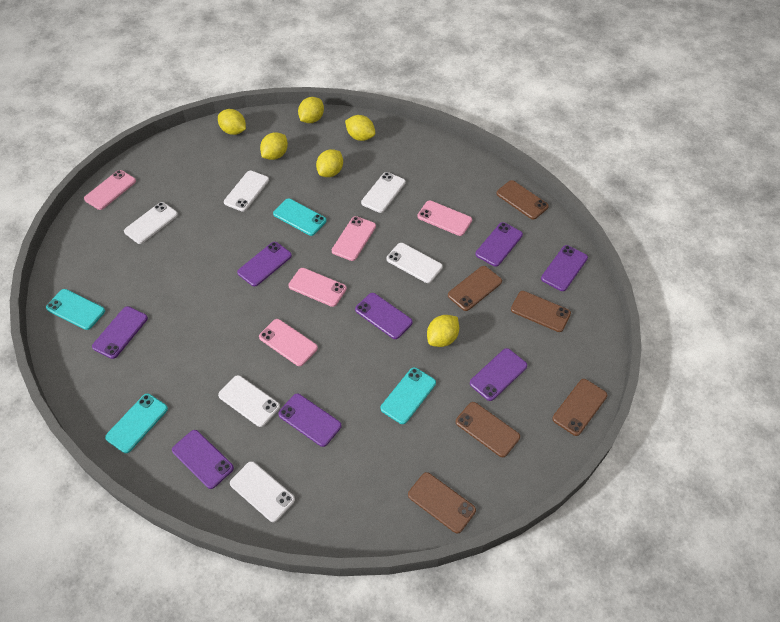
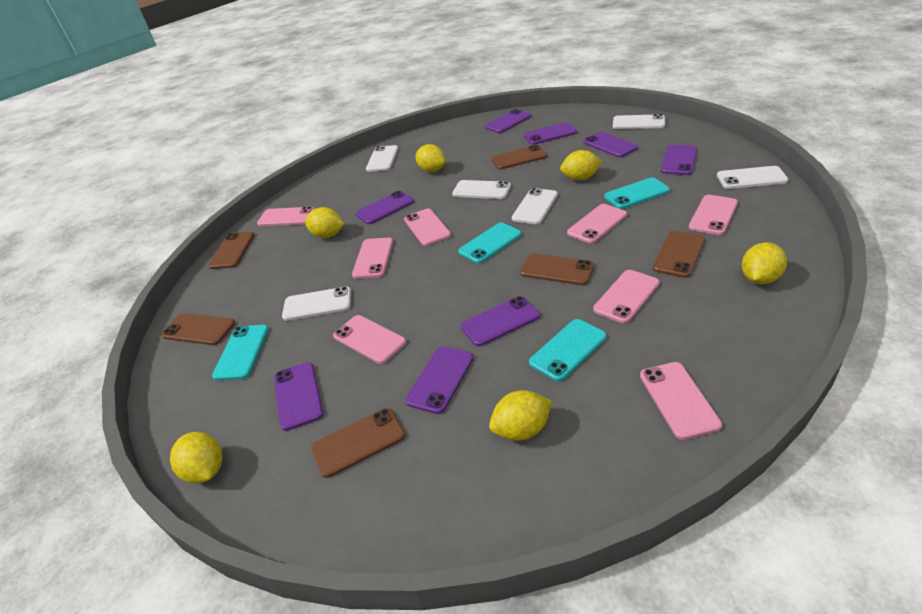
pink phone: 5 -> 8

